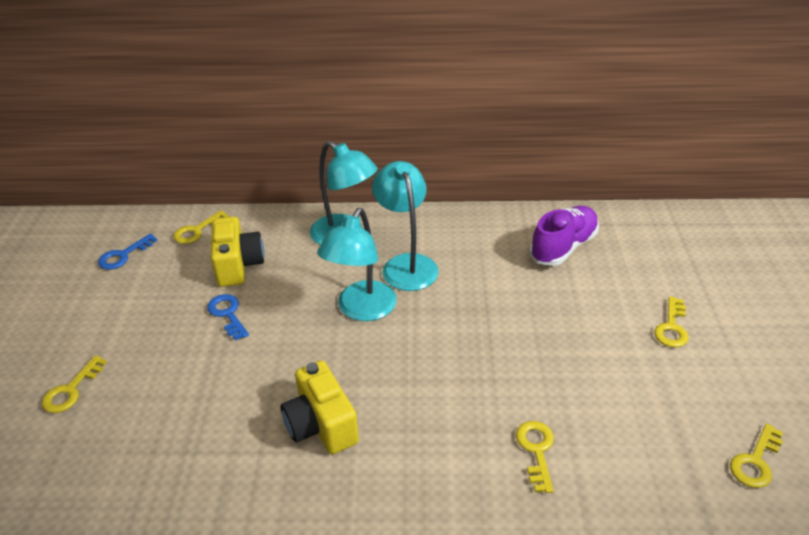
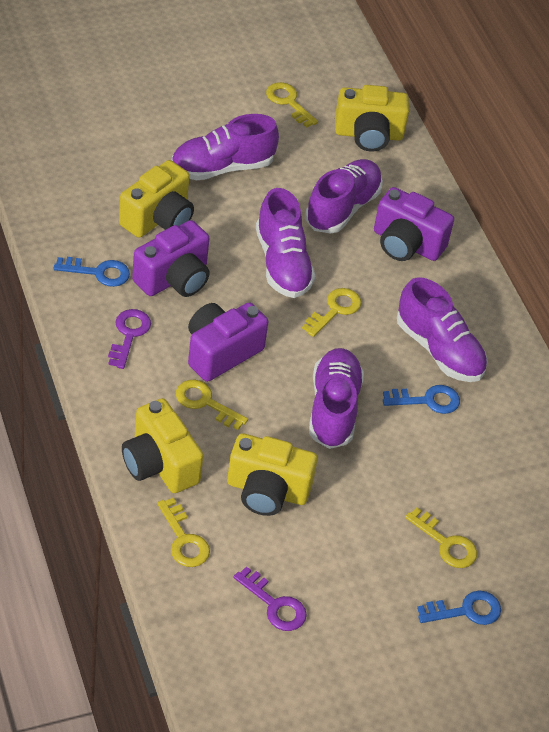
blue key: 2 -> 3
purple camera: 0 -> 3
purple key: 0 -> 2
purple shoe: 1 -> 5
turquoise lamp: 3 -> 0
yellow camera: 2 -> 4

